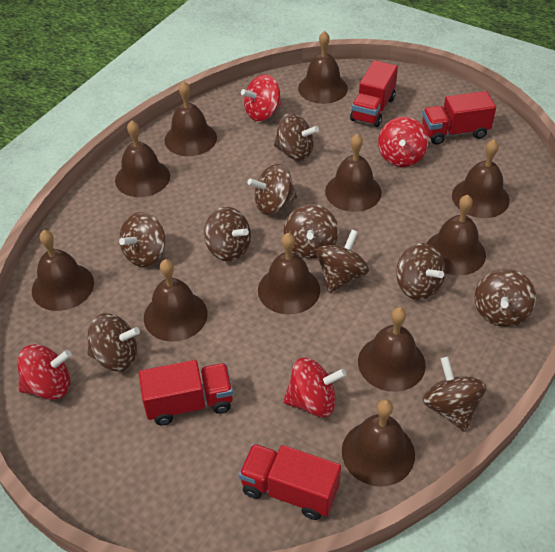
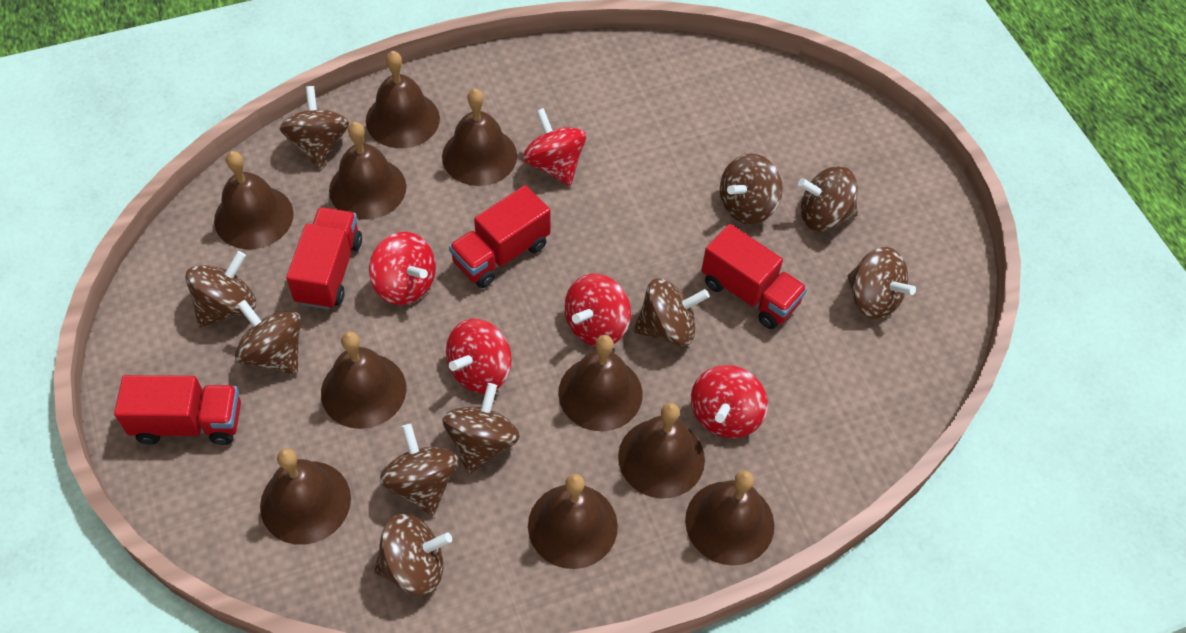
brown bell: 11 -> 10
red spinning top: 4 -> 5

